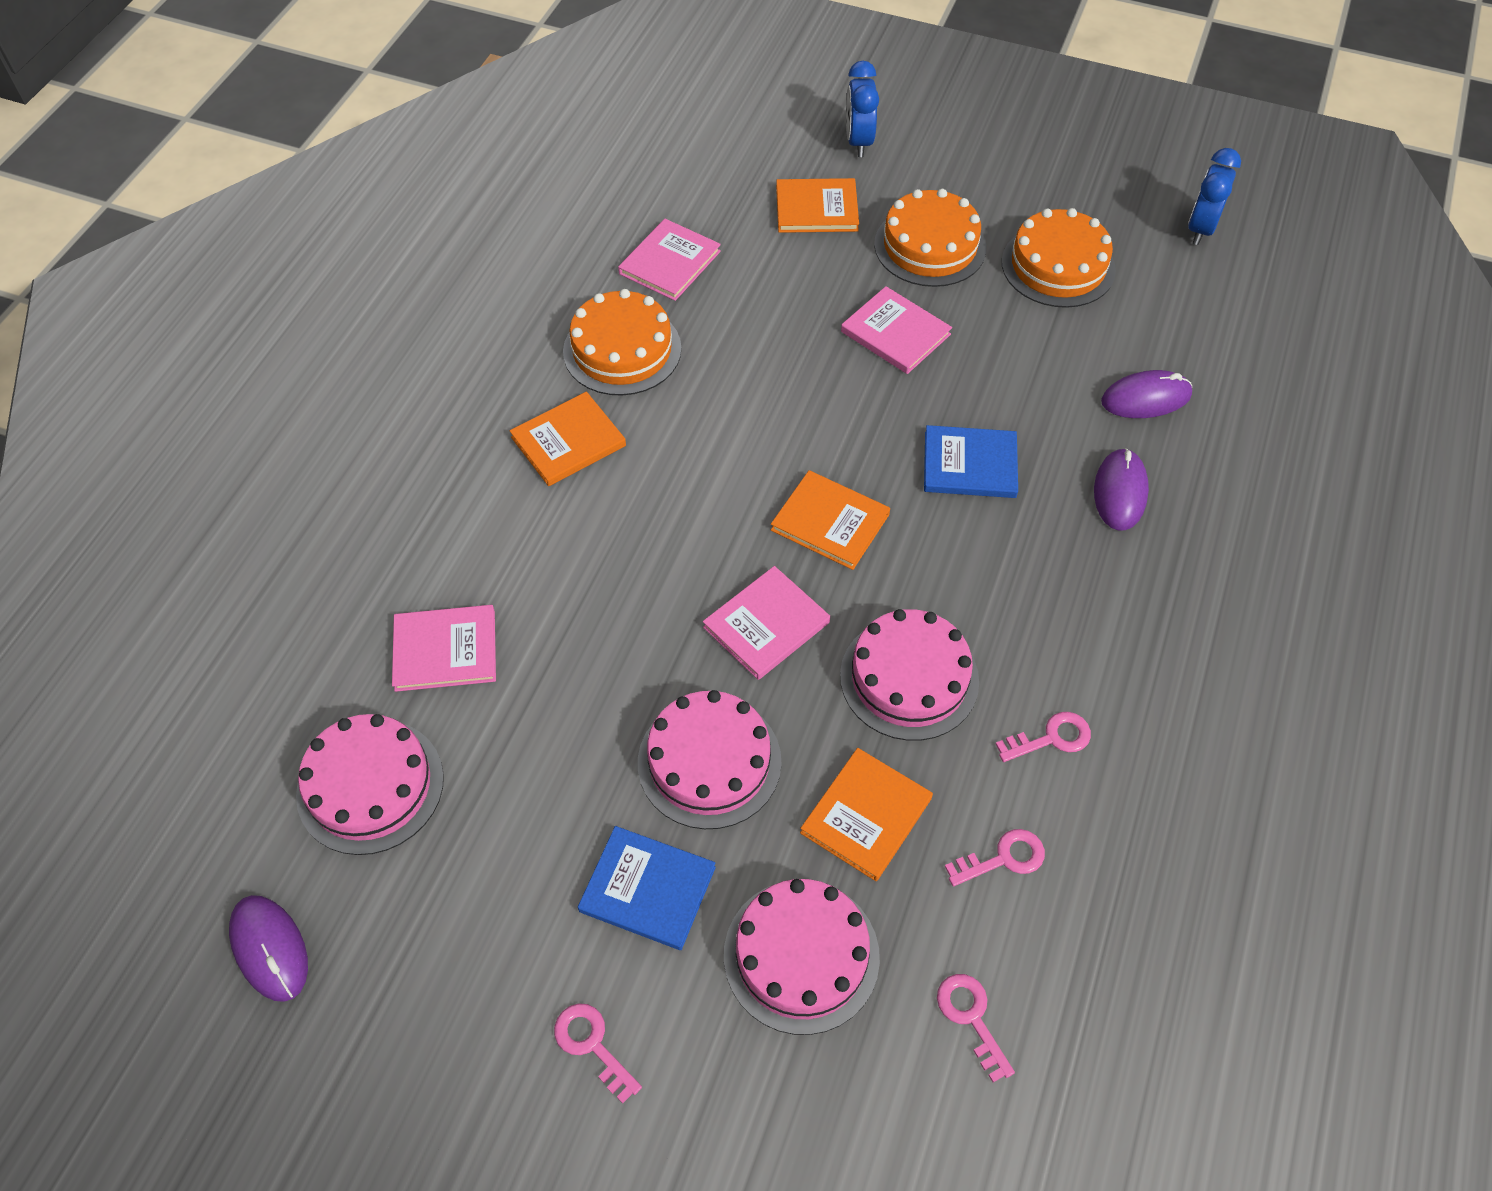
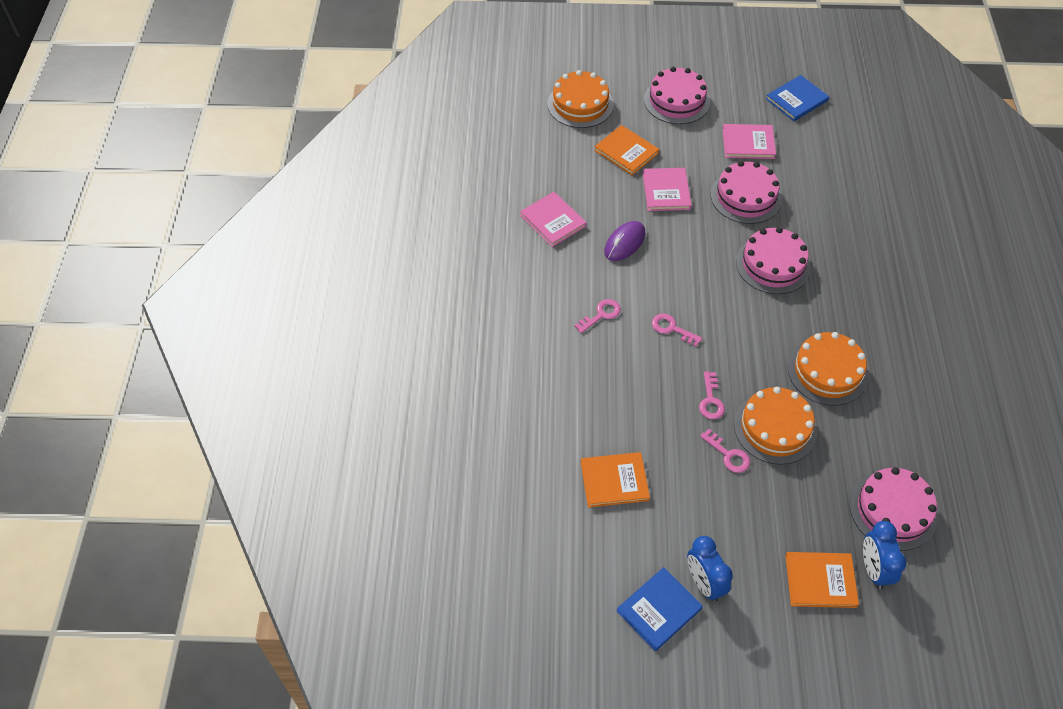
orange book: 4 -> 3
pink book: 4 -> 3
purple mouse: 3 -> 1

